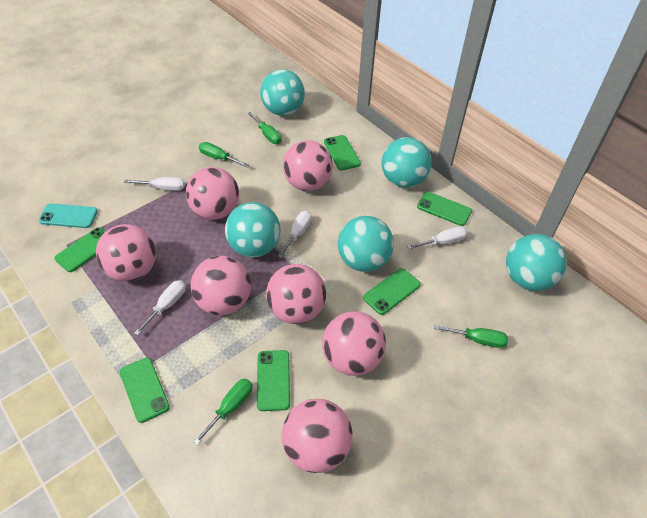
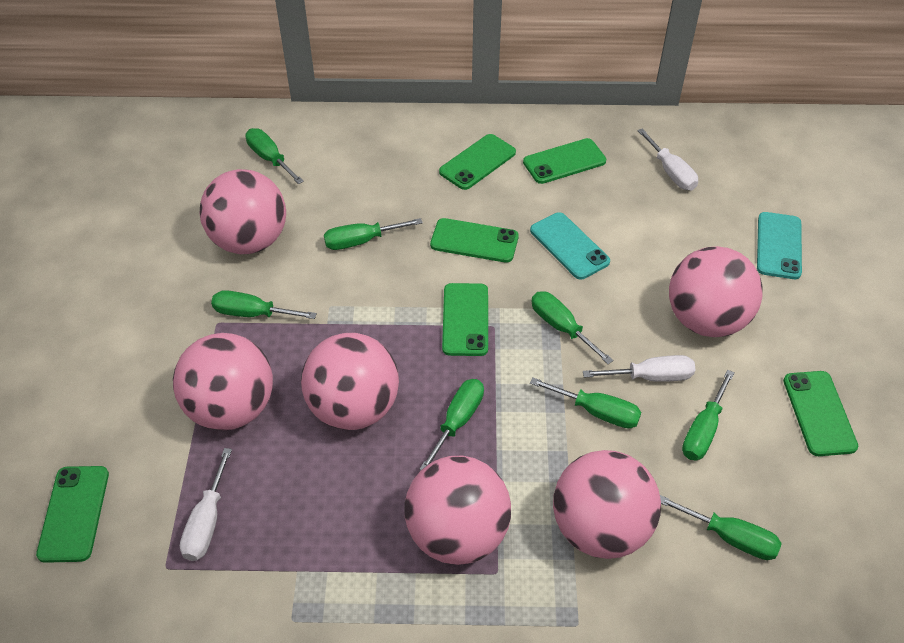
green screwdriver: 4 -> 8
pink ball: 7 -> 6
turquoise ball: 5 -> 0
turquoise phone: 1 -> 2
white screwdriver: 4 -> 3

